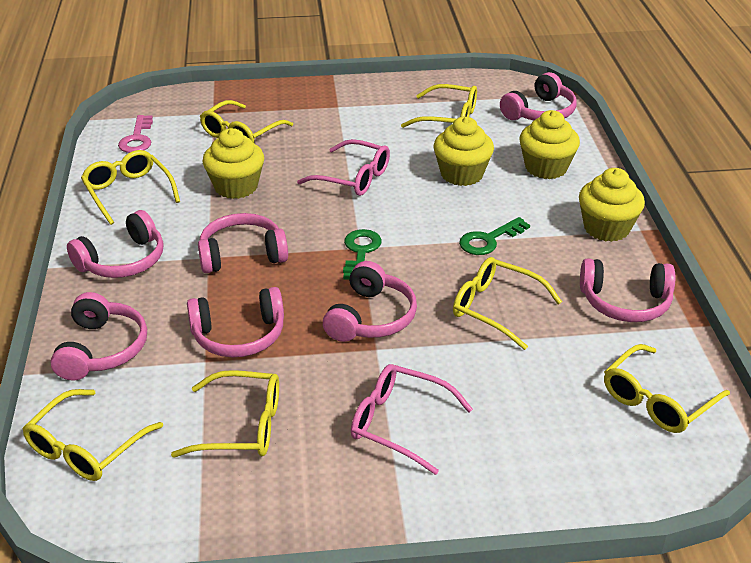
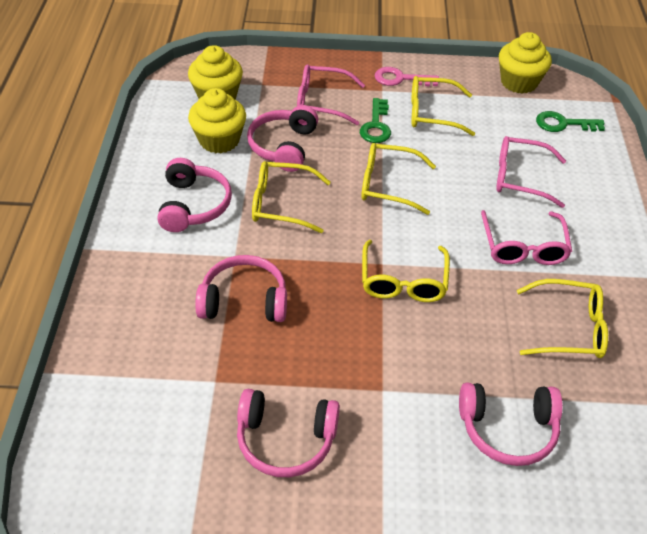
pink glasses: 2 -> 3
pink headphones: 7 -> 5
yellow cupcake: 4 -> 3
yellow glasses: 7 -> 5

